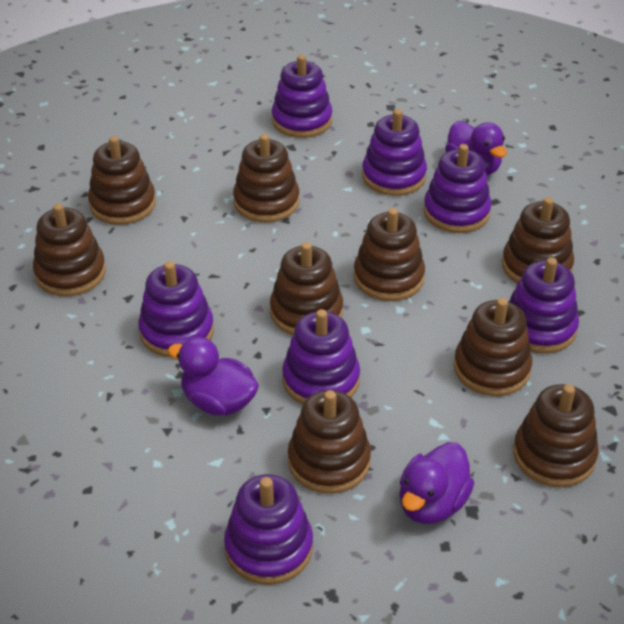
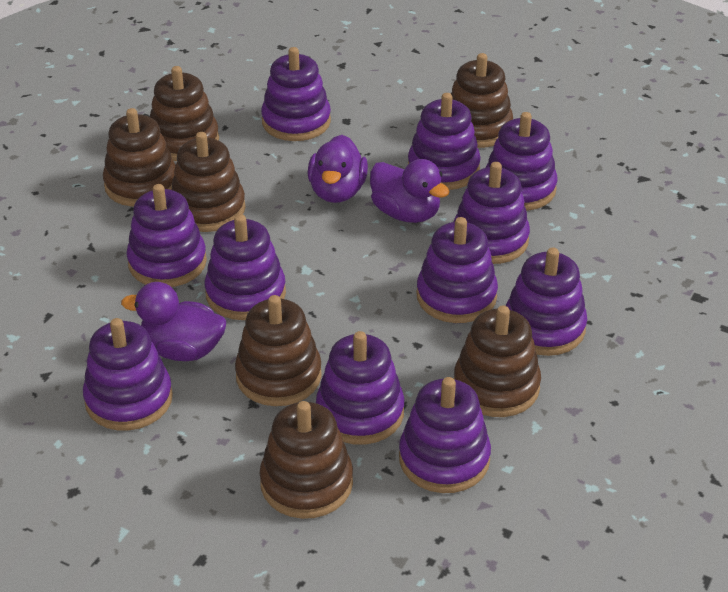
brown stacking toy: 9 -> 7
purple stacking toy: 7 -> 11

